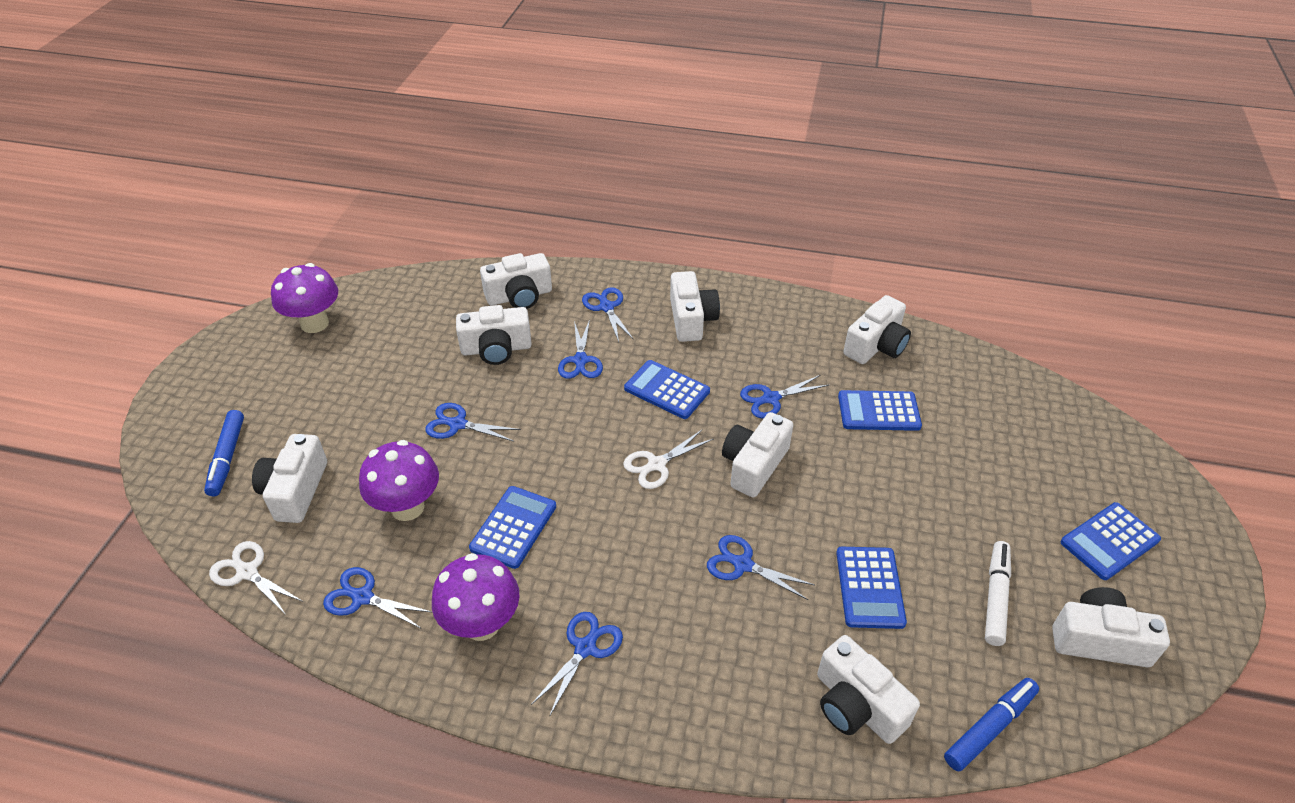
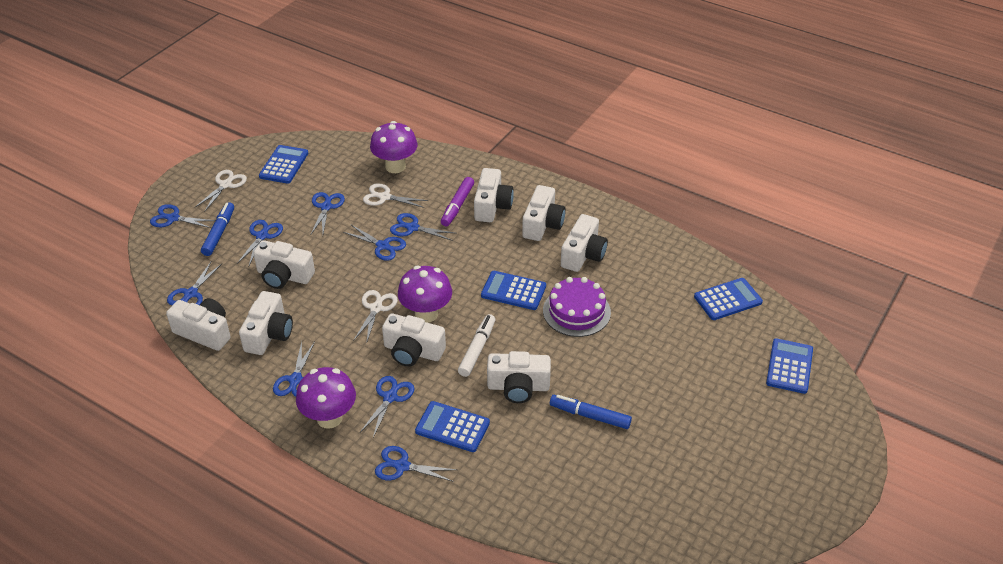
blue scissors: 7 -> 9
purple cake: 0 -> 1
purple marker: 0 -> 1
white scissors: 2 -> 3

